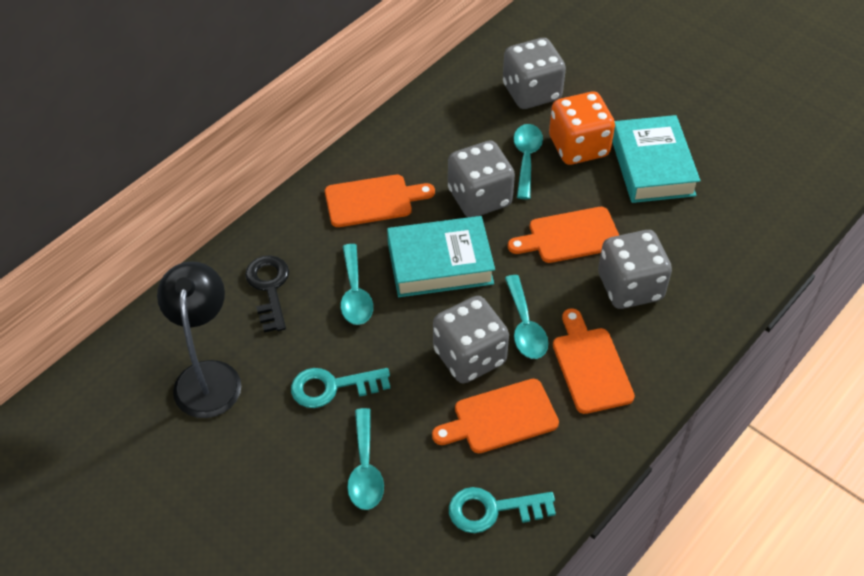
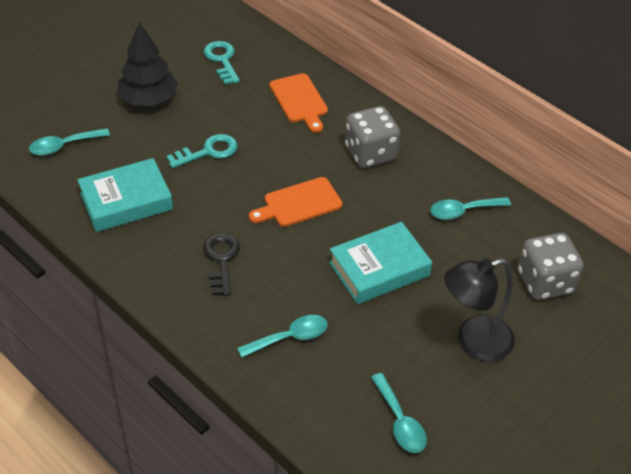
black tree: 0 -> 1
grey dice: 4 -> 2
orange cutting board: 4 -> 2
orange dice: 1 -> 0

